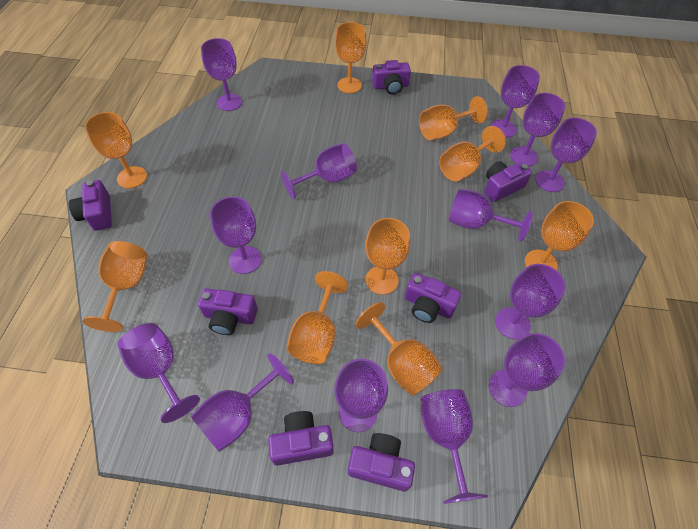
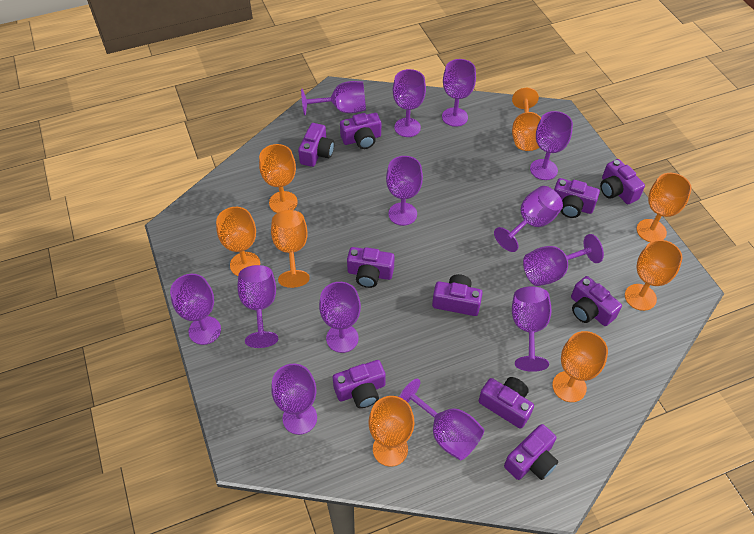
orange goblet: 9 -> 8
purple camera: 7 -> 10

